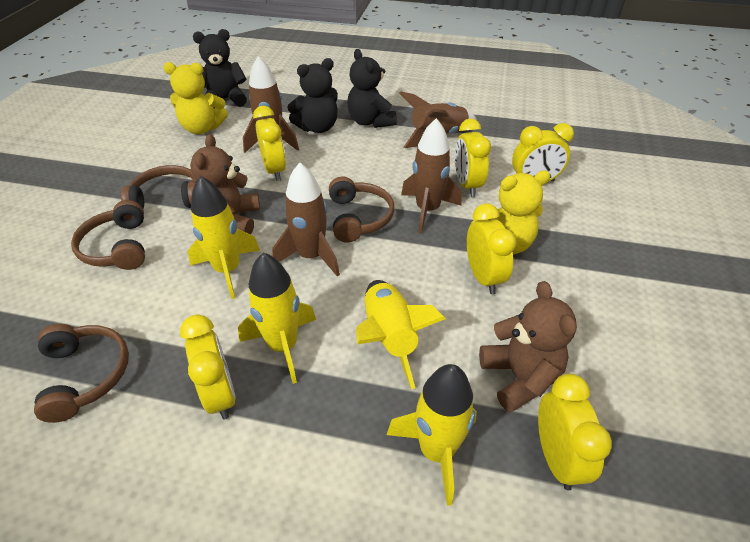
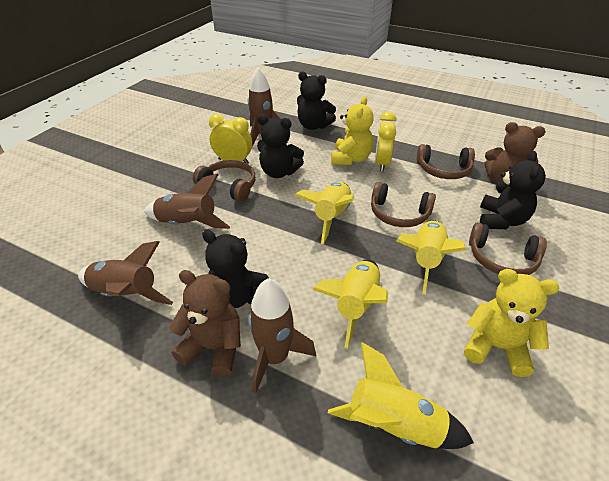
black teddy bear: 3 -> 4
yellow clock: 6 -> 2

